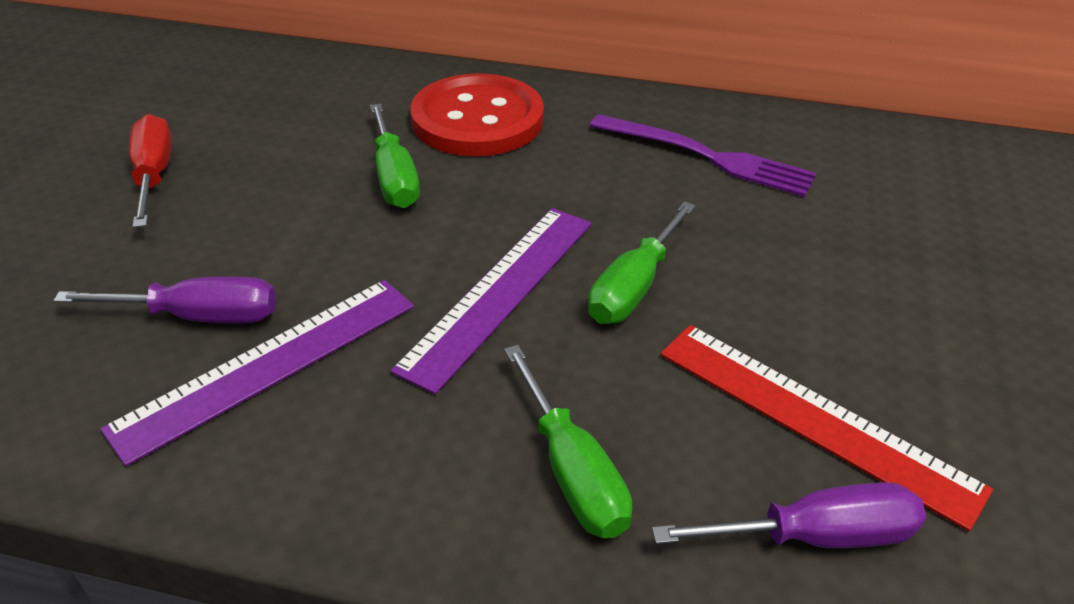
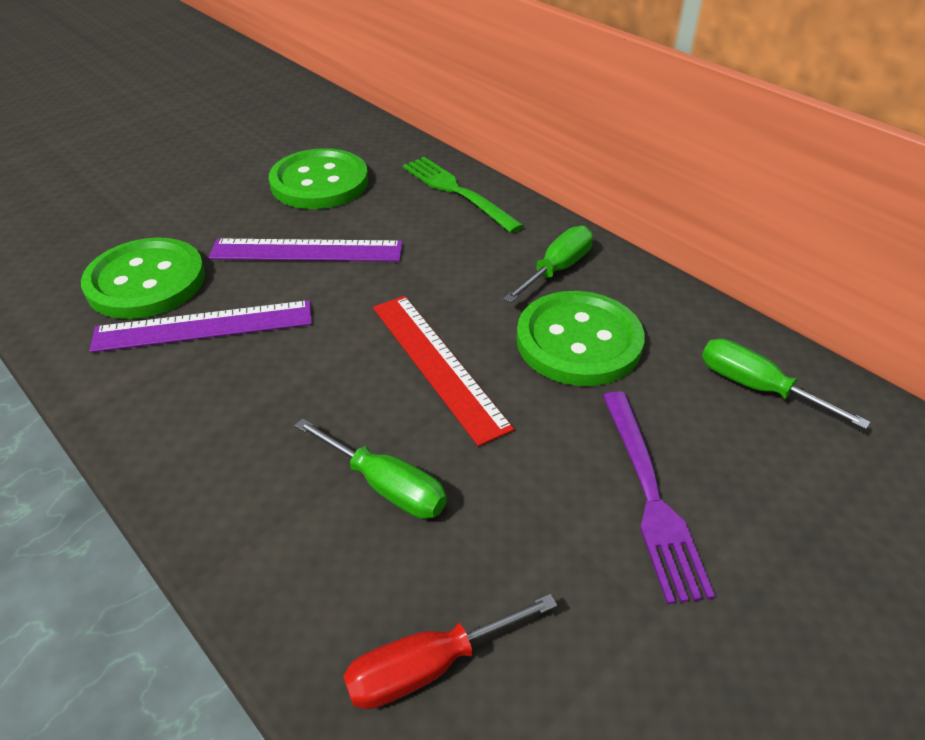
green button: 0 -> 3
green fork: 0 -> 1
purple screwdriver: 2 -> 0
red button: 1 -> 0

